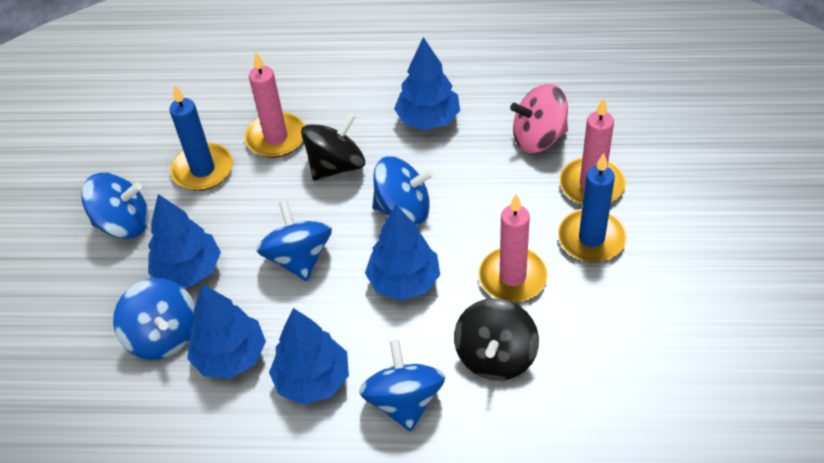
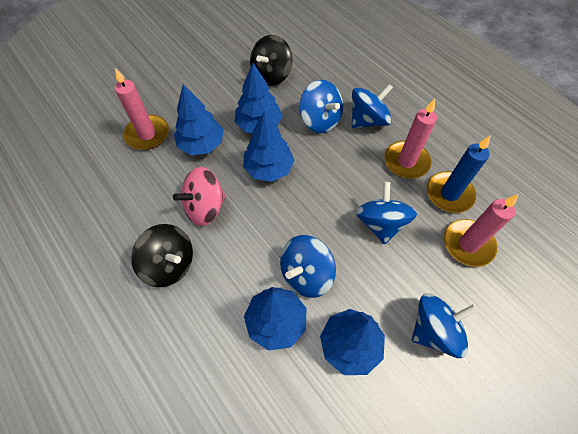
blue candle: 2 -> 1

